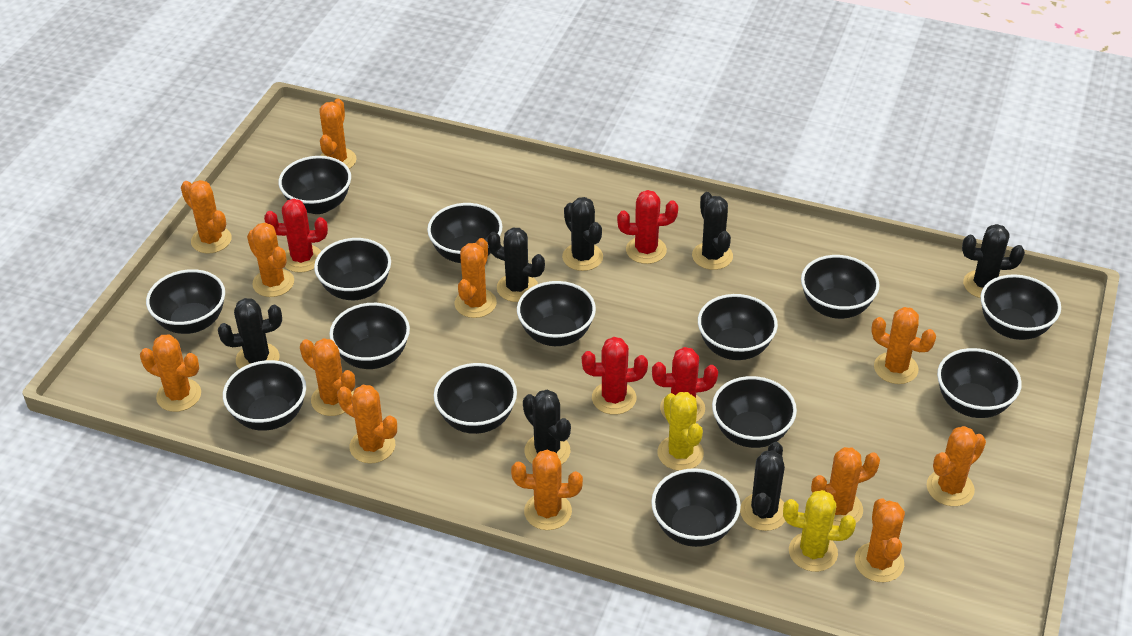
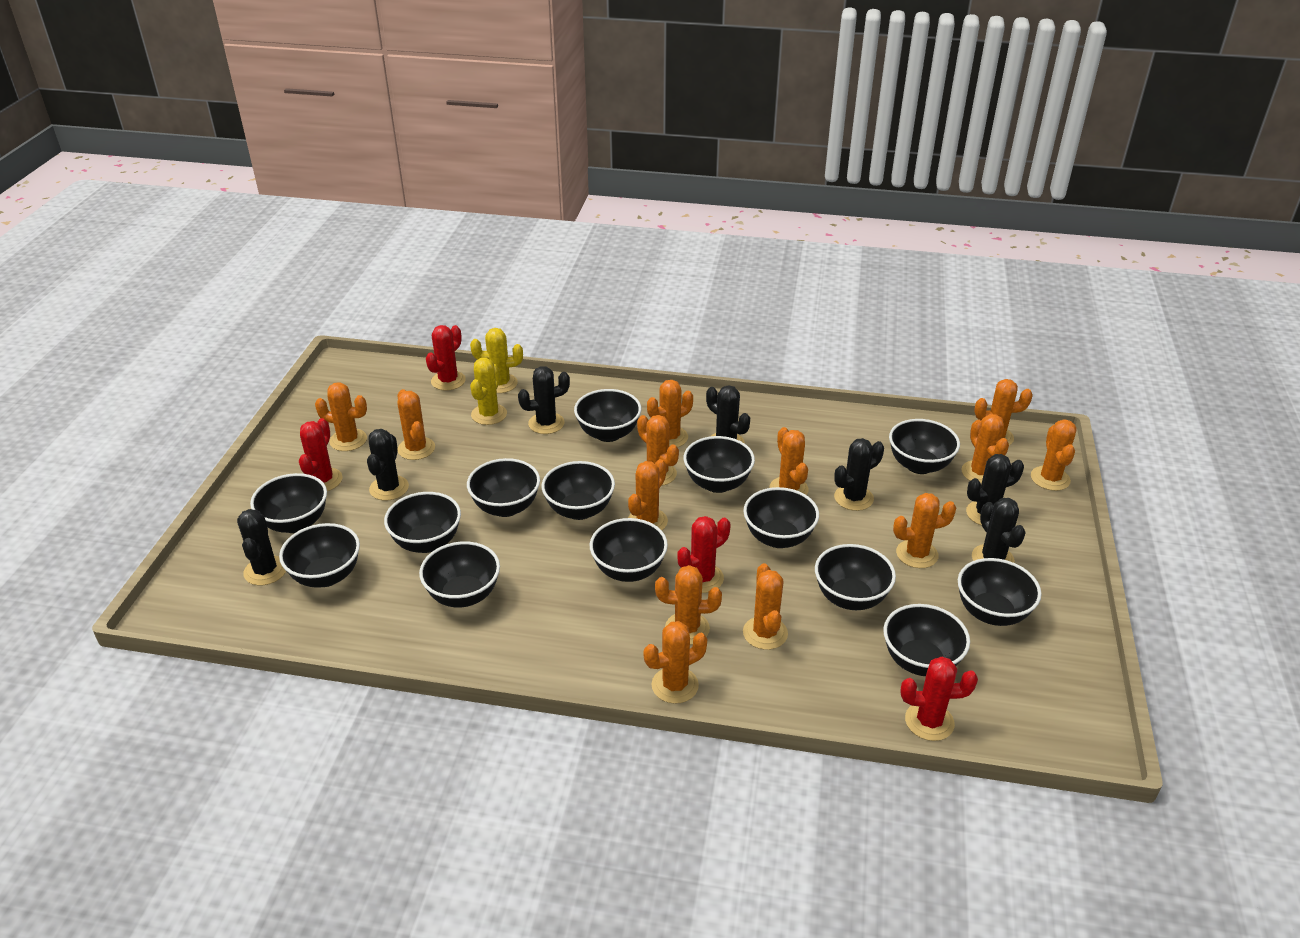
orange cactus: 12 -> 13

